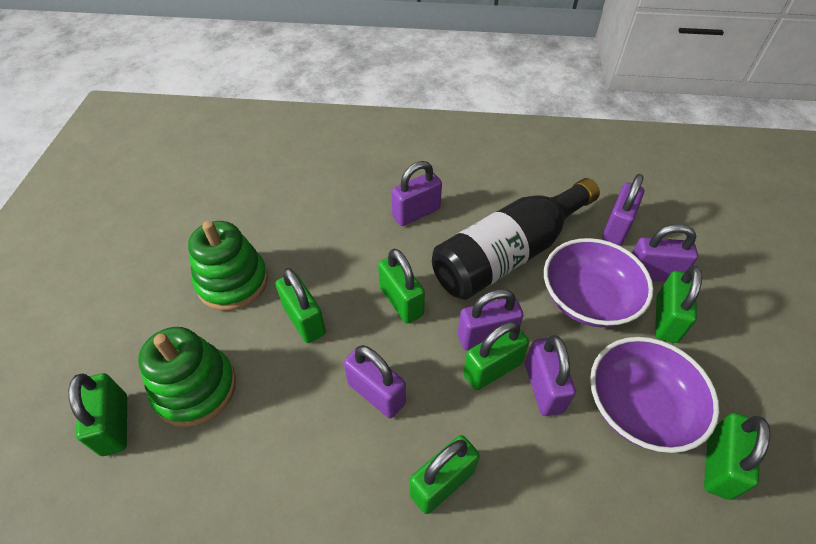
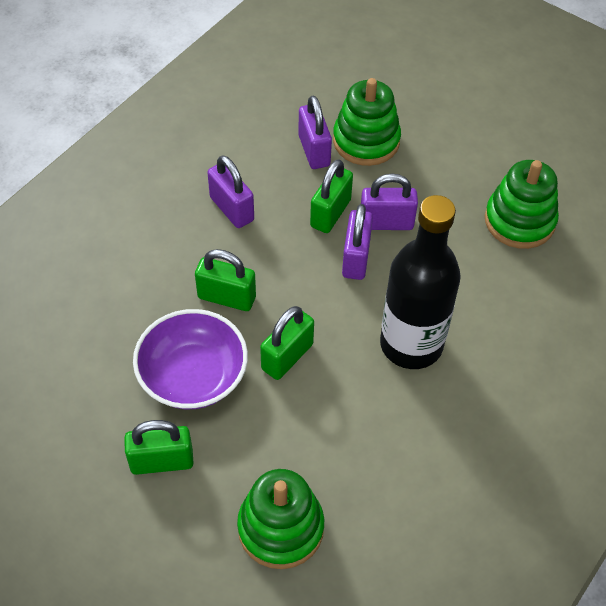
green padlock: 7 -> 4
green stacking toy: 2 -> 3
purple bowl: 2 -> 1
purple padlock: 6 -> 4

